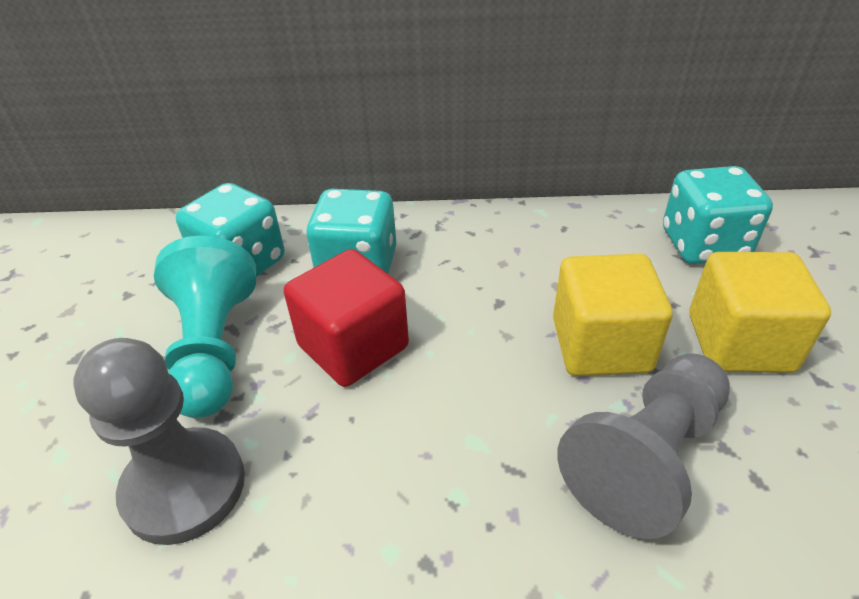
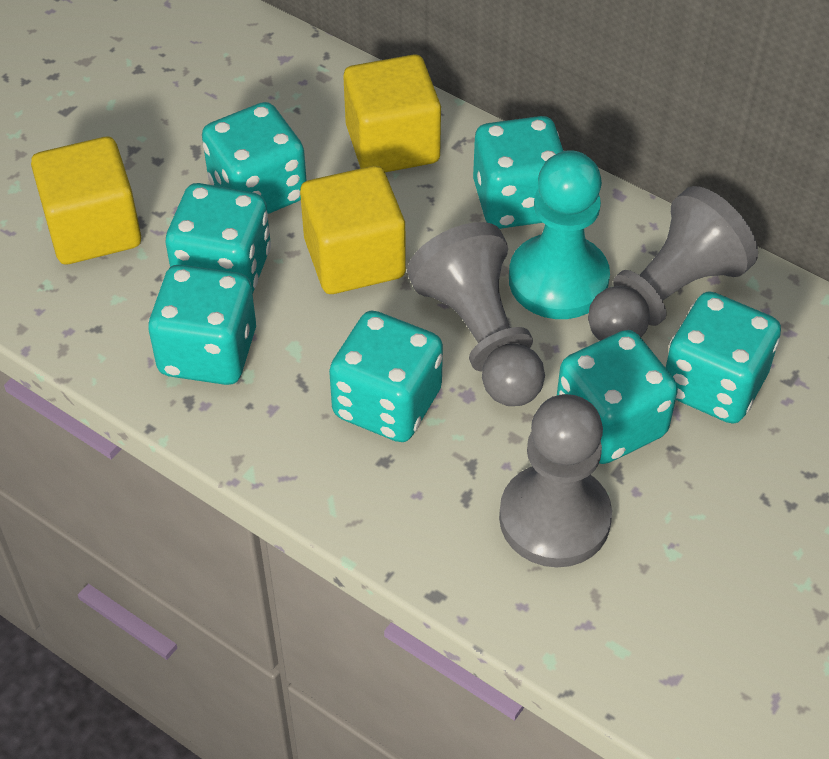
grey pawn: 2 -> 3
red cube: 1 -> 0
turquoise dice: 3 -> 7
yellow cube: 2 -> 3

